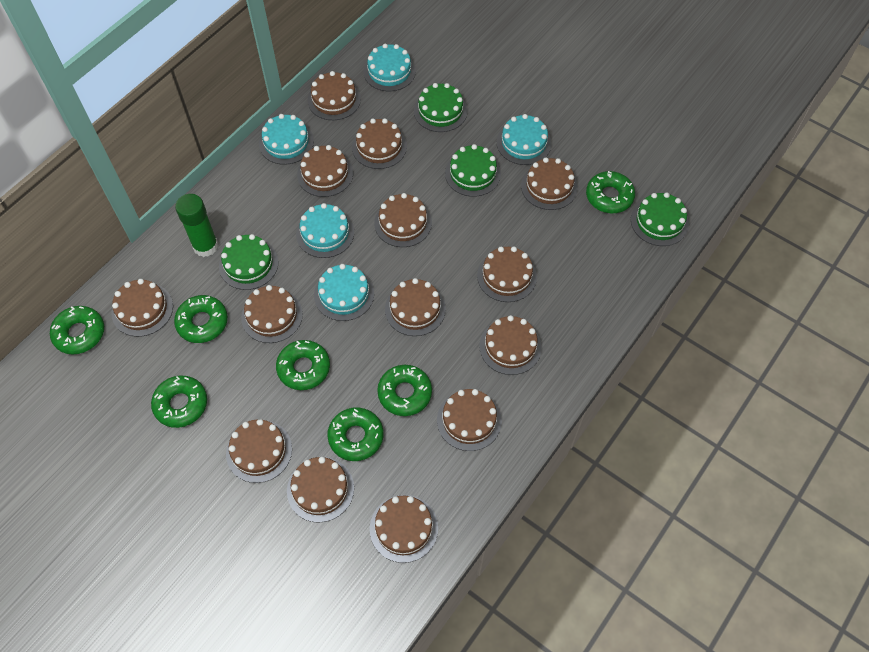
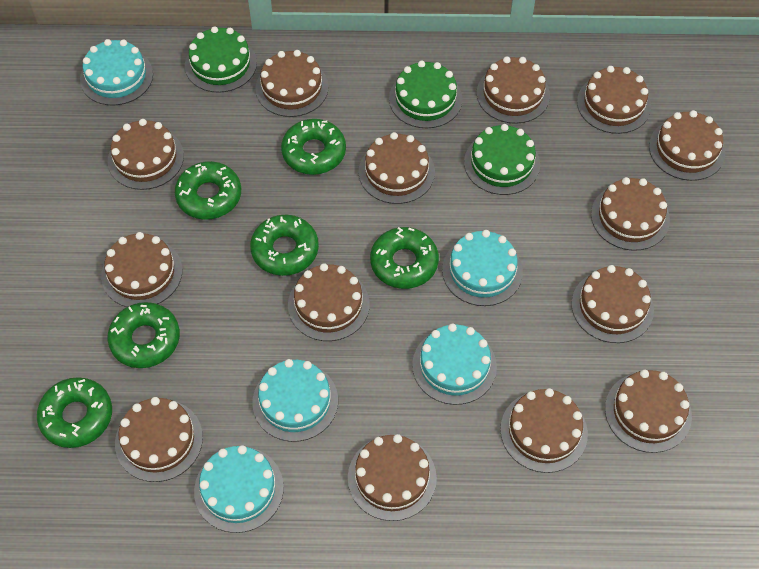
green cake: 4 -> 3
green donut: 7 -> 6
green glue stick: 1 -> 0

